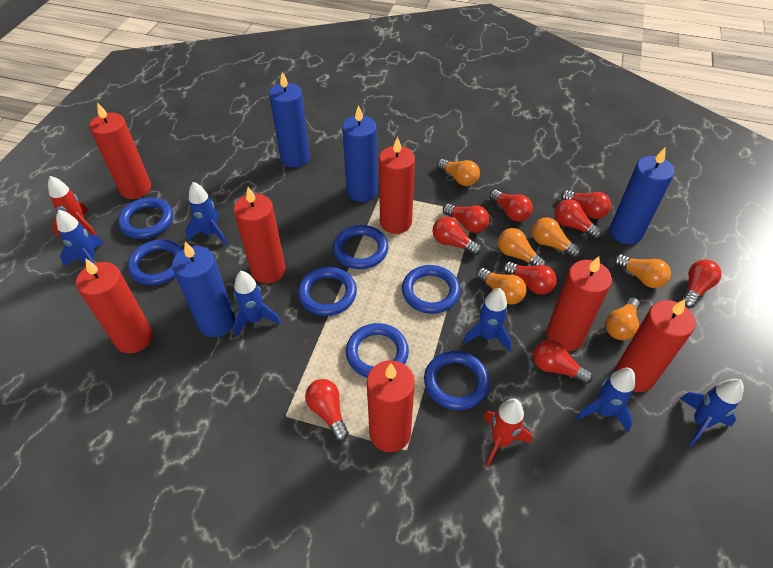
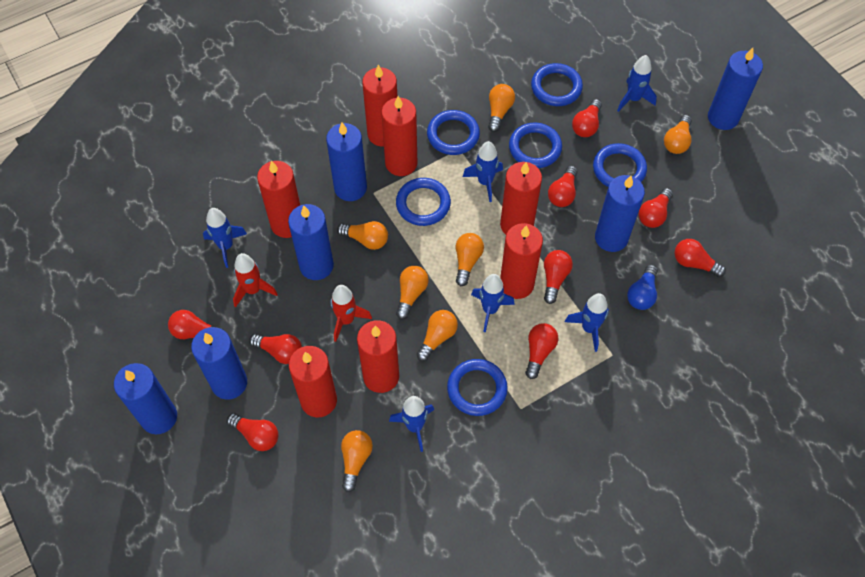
blue candle: 4 -> 6
blue light bulb: 0 -> 1
blue ring: 7 -> 6
orange light bulb: 6 -> 7

